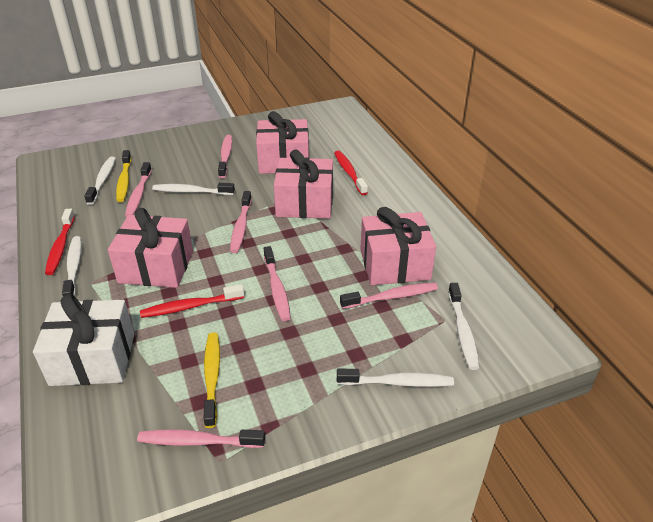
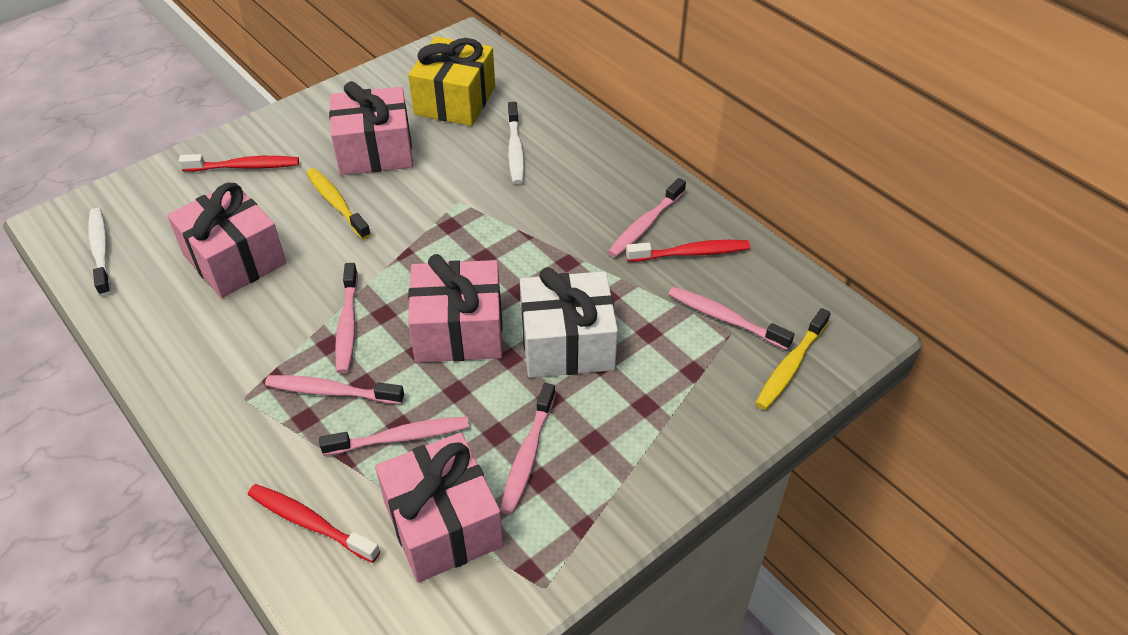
white toothbrush: 5 -> 2
yellow gift: 0 -> 1

